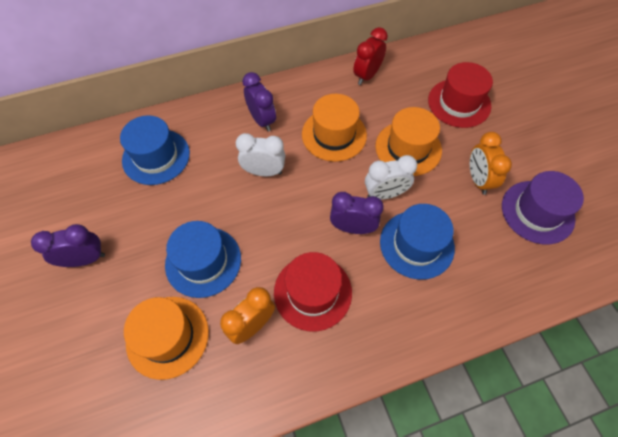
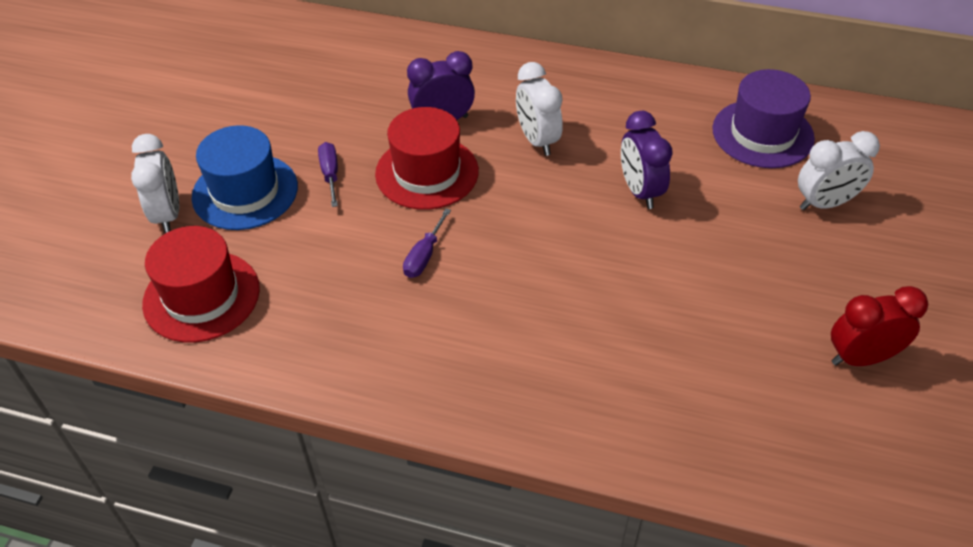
blue hat: 3 -> 1
orange clock: 2 -> 0
orange hat: 3 -> 0
purple clock: 3 -> 2
purple screwdriver: 0 -> 2
white clock: 2 -> 3

